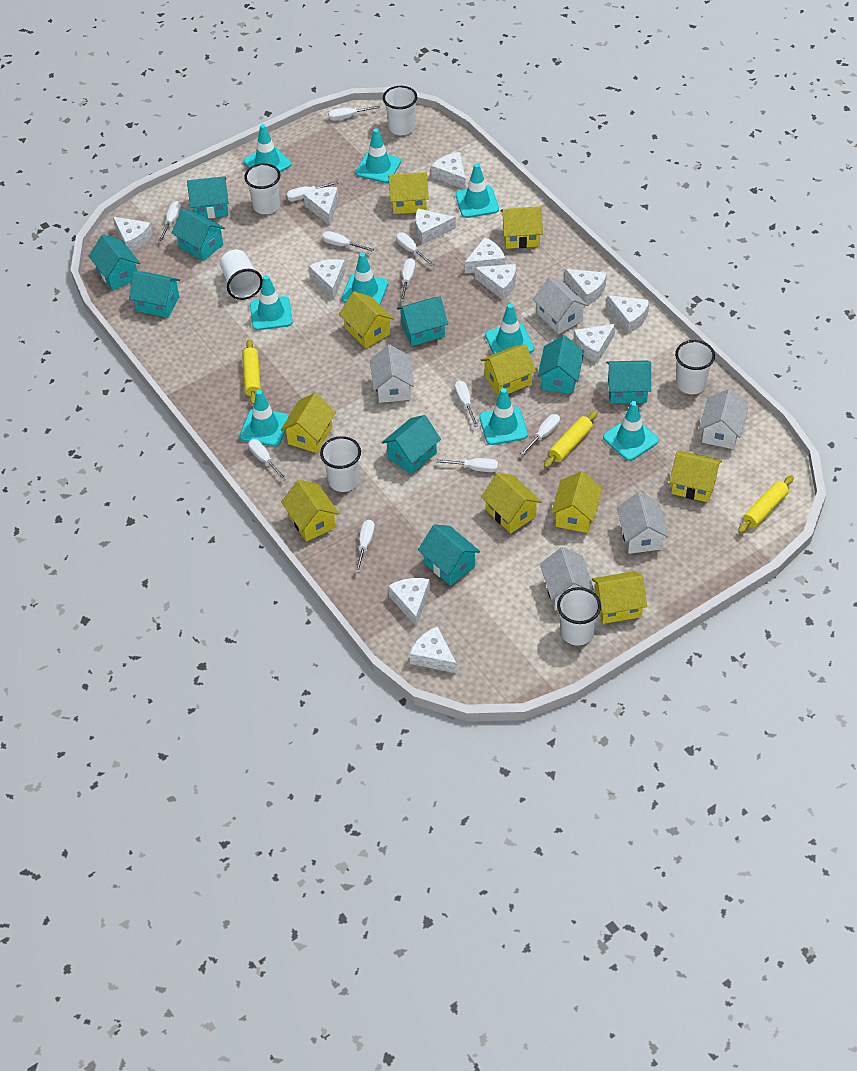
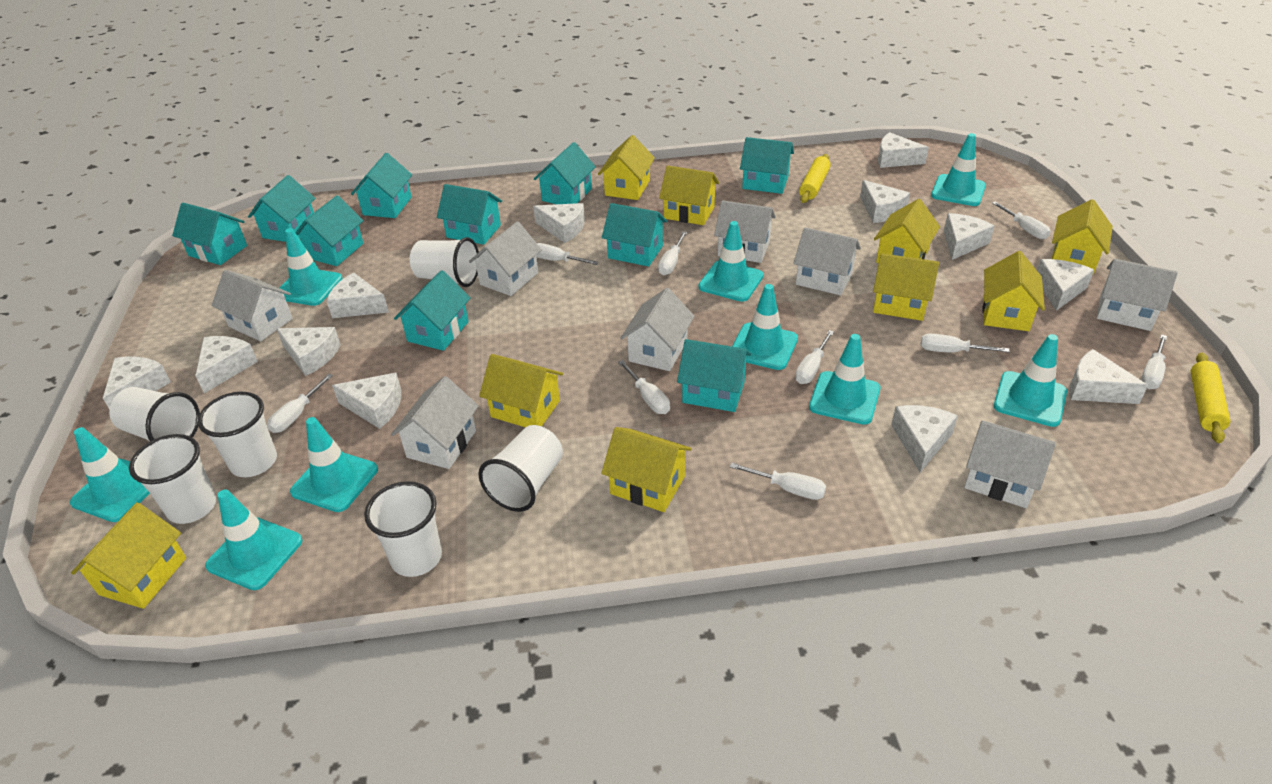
turquoise house: 9 -> 10
white house: 5 -> 8
white screwdriver: 11 -> 9
yellow house: 10 -> 9
yellow rolling pin: 3 -> 2

